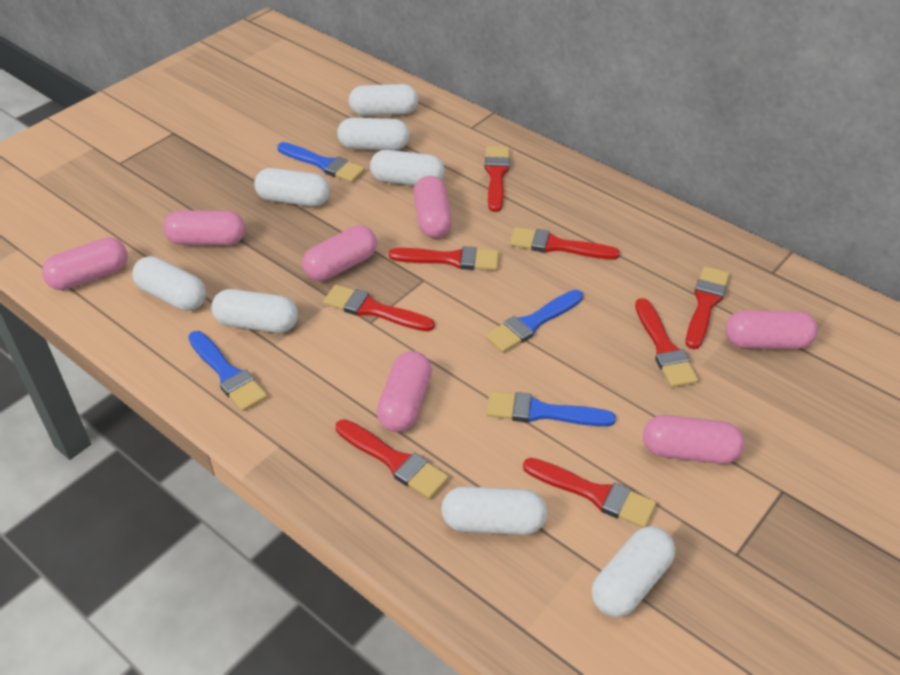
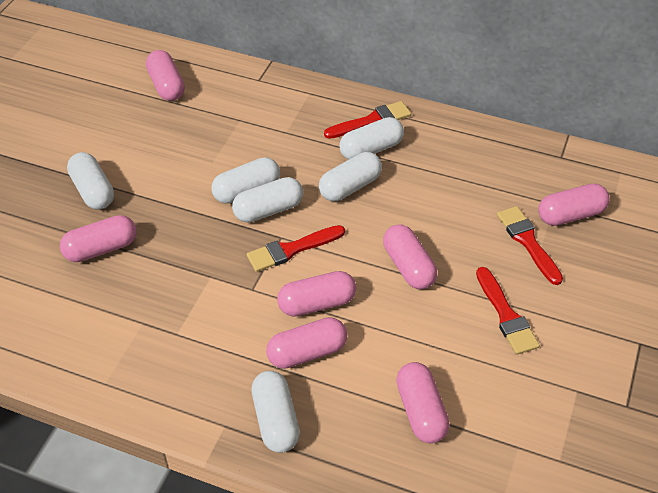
blue brush: 4 -> 0
red brush: 8 -> 4
white capsule: 8 -> 6

